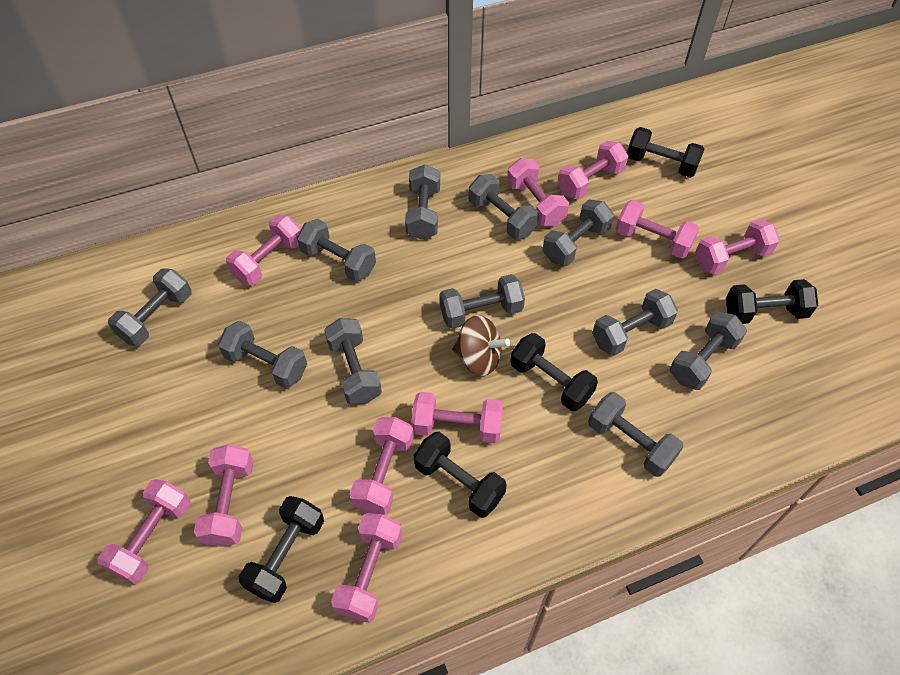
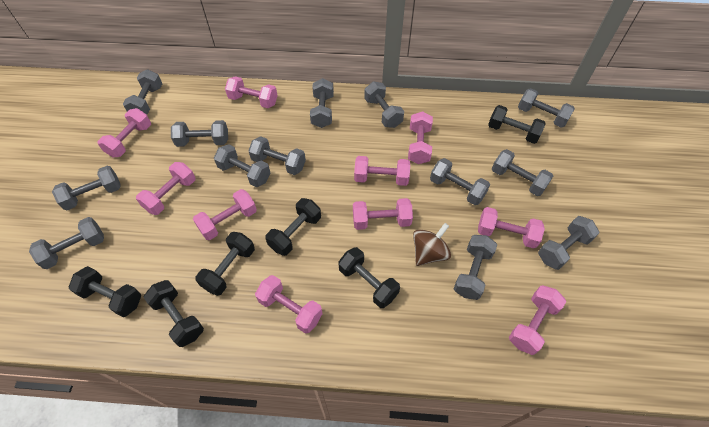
black dumbbell: 5 -> 6
grey dumbbell: 11 -> 13

